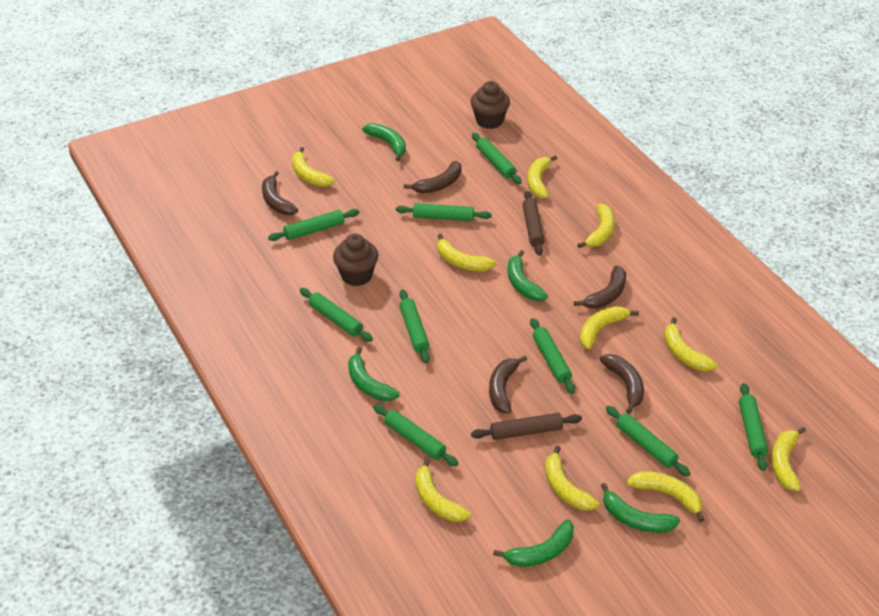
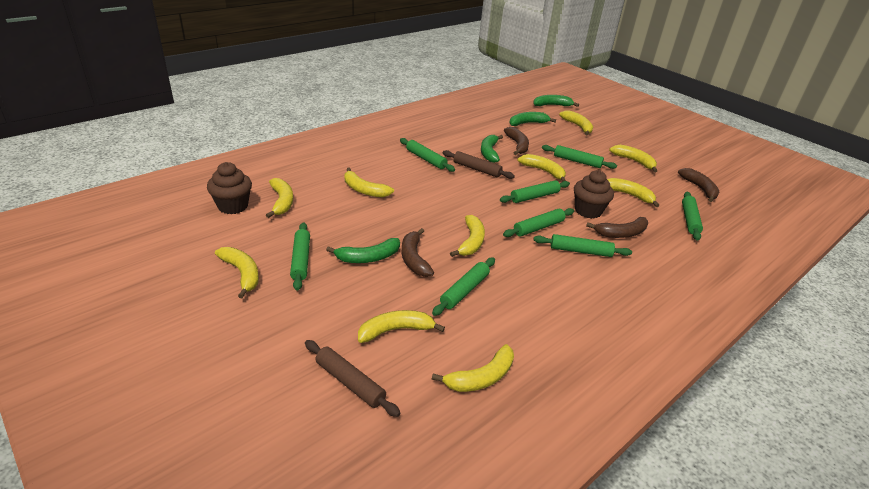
brown banana: 5 -> 4
green banana: 5 -> 4
green rolling pin: 9 -> 8

